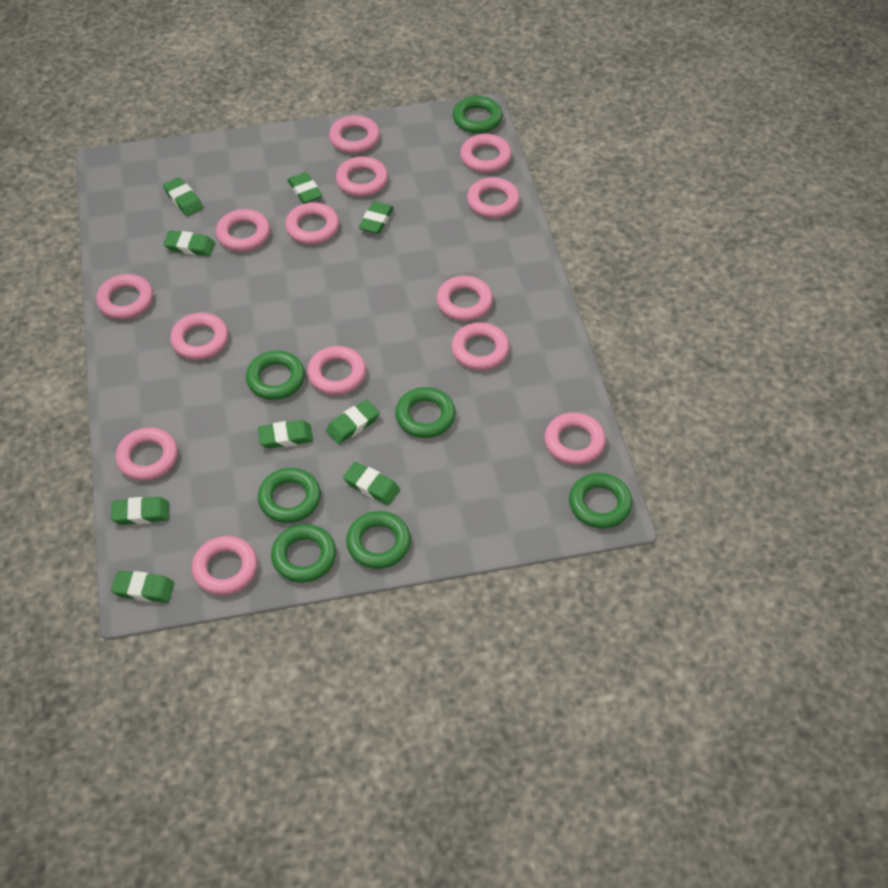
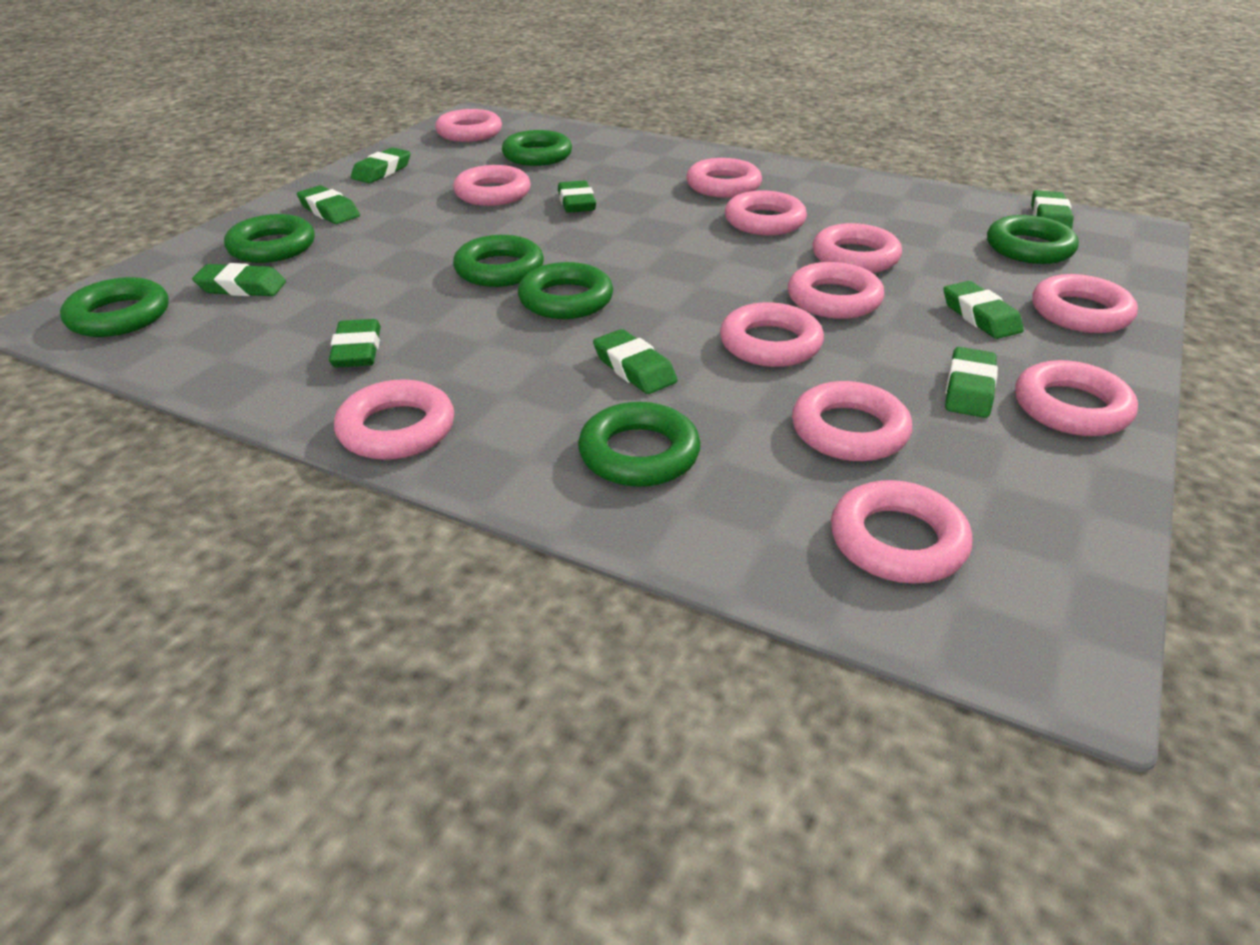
pink ring: 14 -> 12

